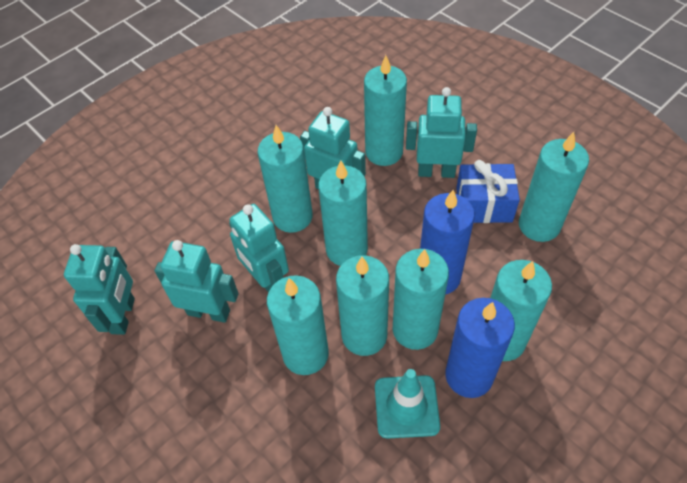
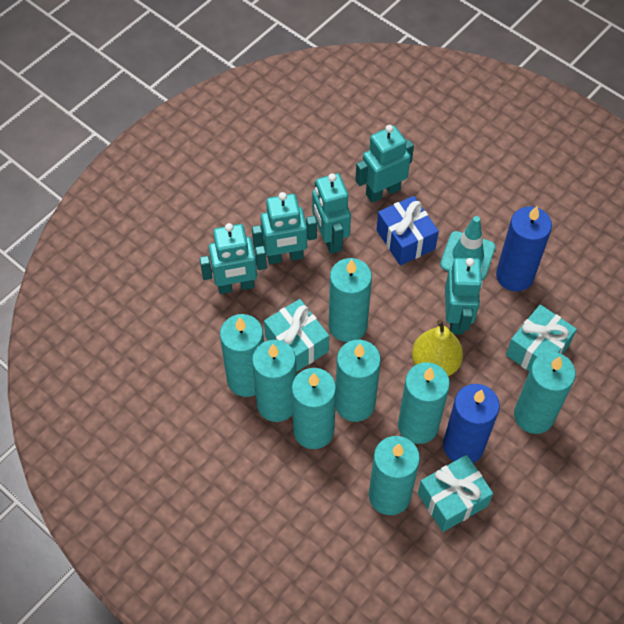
turquoise gift: 0 -> 3
yellow pear: 0 -> 1

